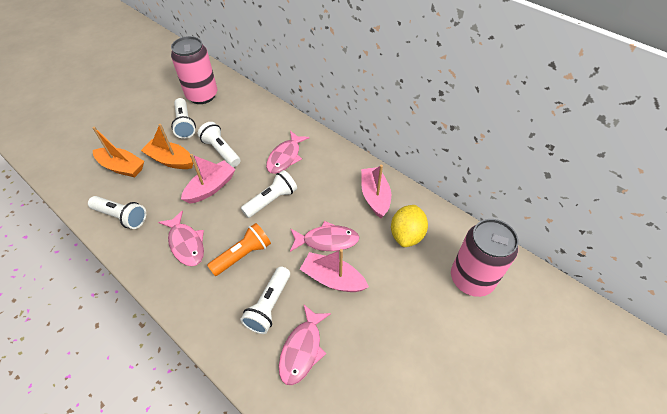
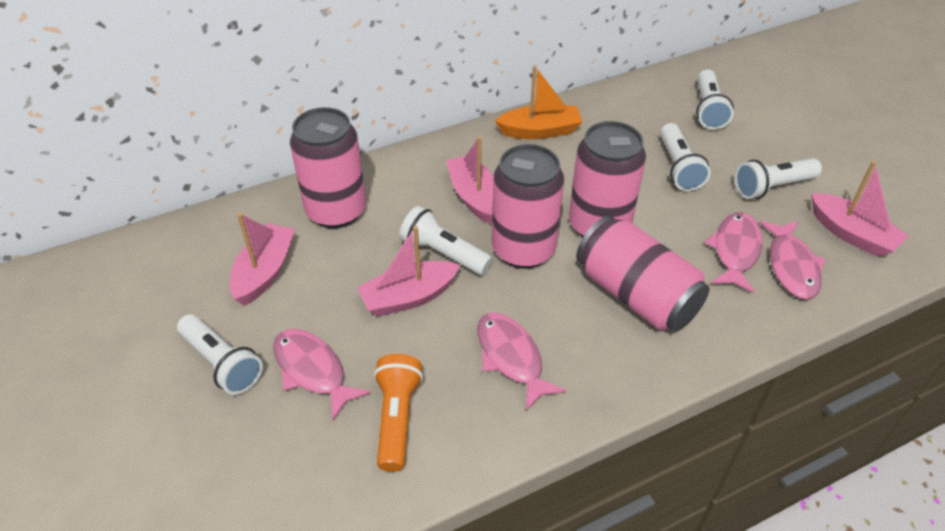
orange boat: 2 -> 1
pink boat: 3 -> 4
pink can: 2 -> 4
yellow lemon: 1 -> 0

